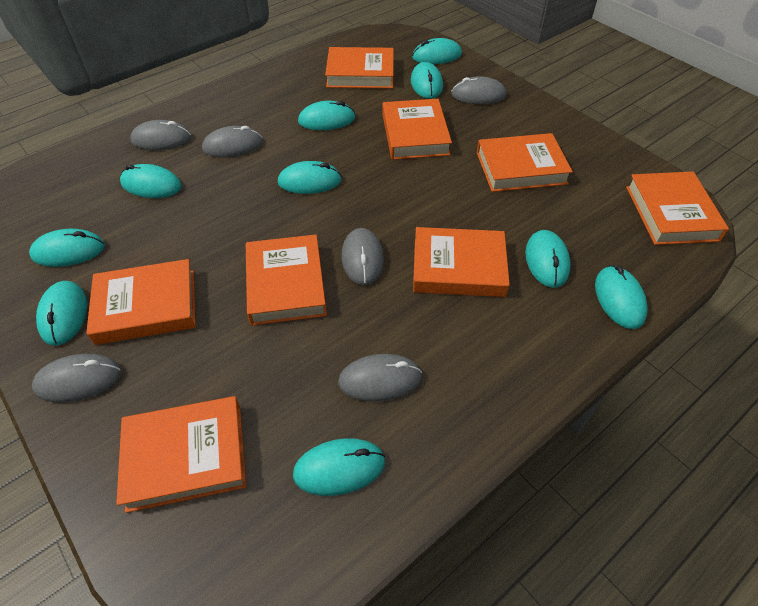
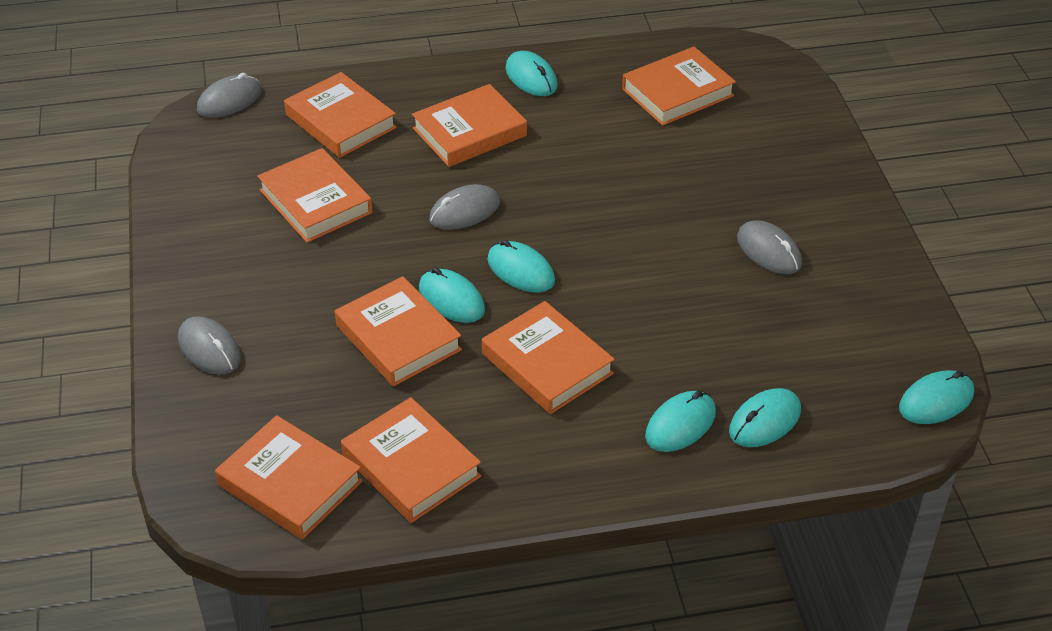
grey mouse: 6 -> 4
turquoise mouse: 10 -> 6

